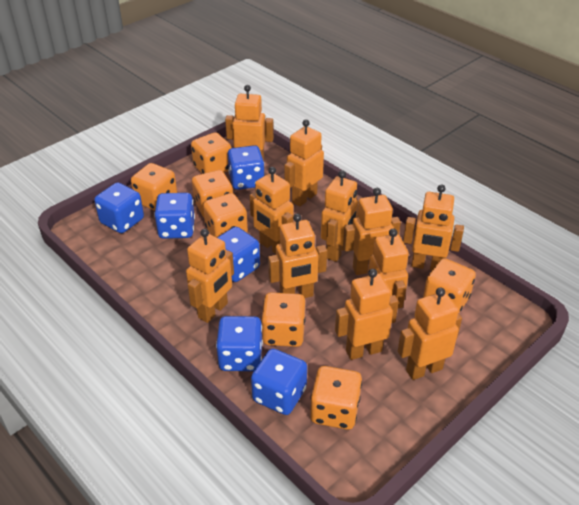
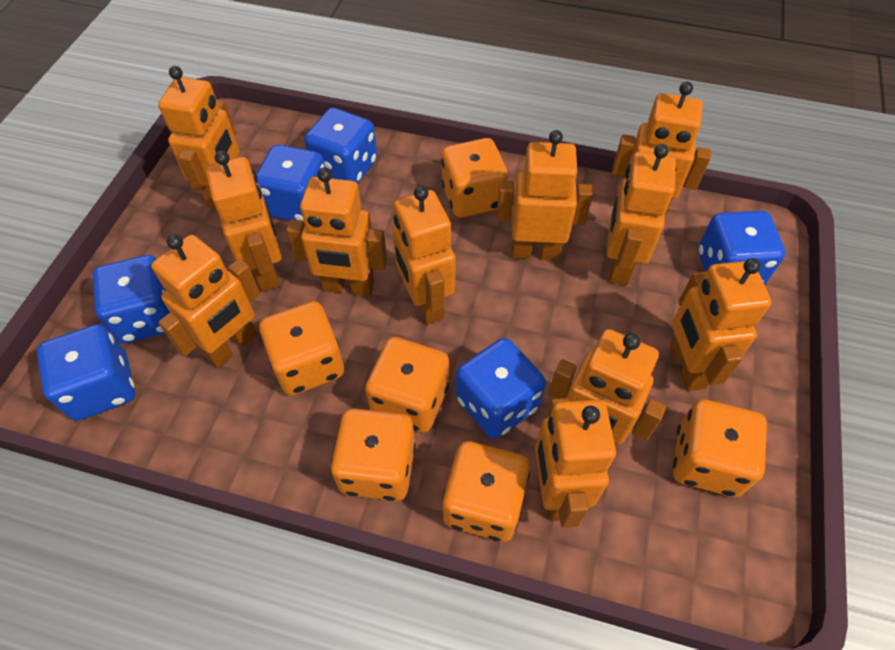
orange dice: 7 -> 6

